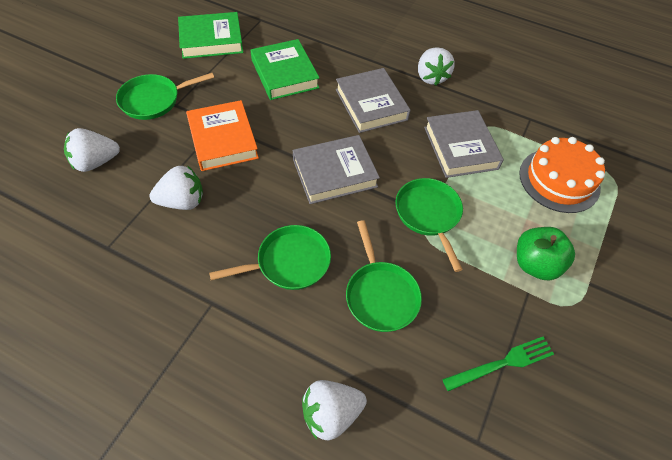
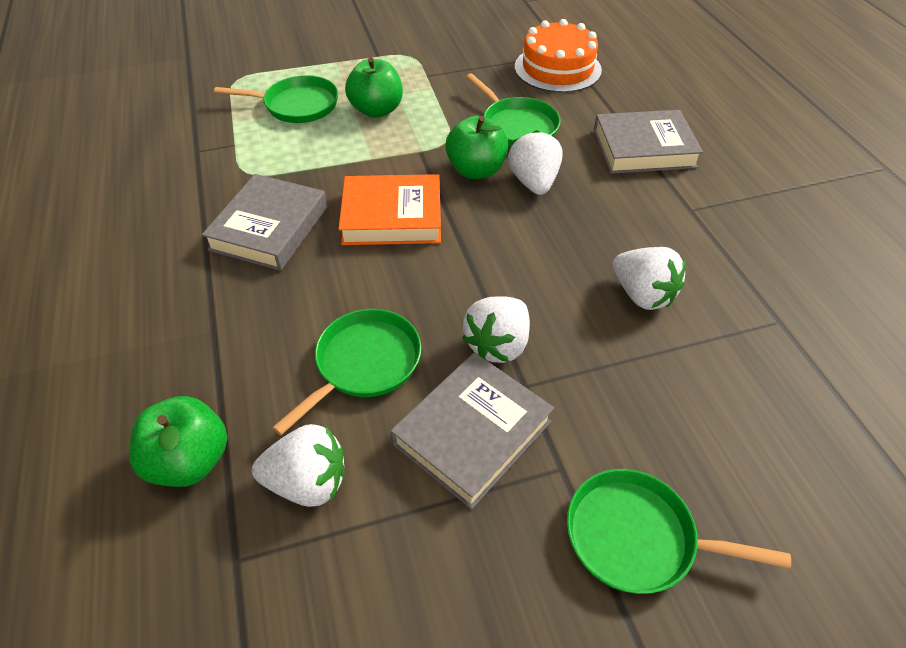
green apple: 1 -> 3
green book: 2 -> 0
green fork: 1 -> 0

